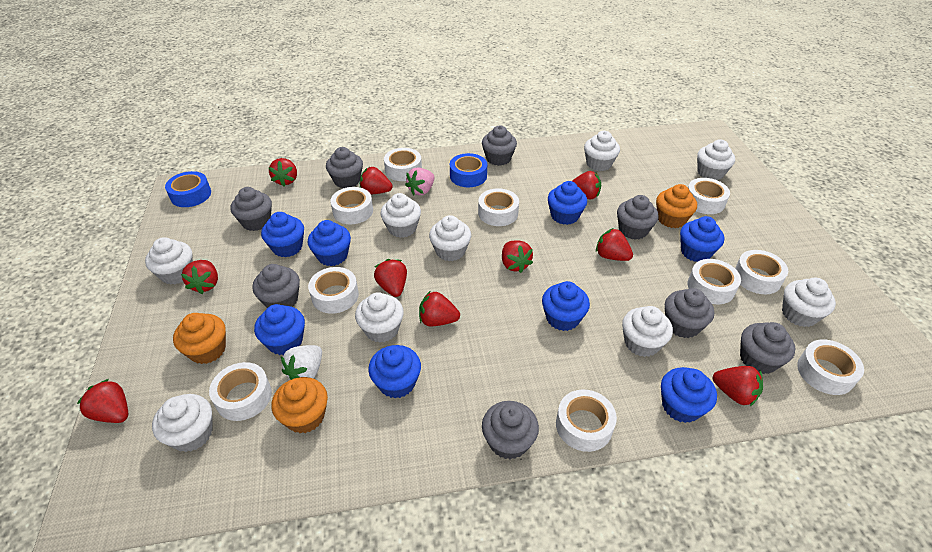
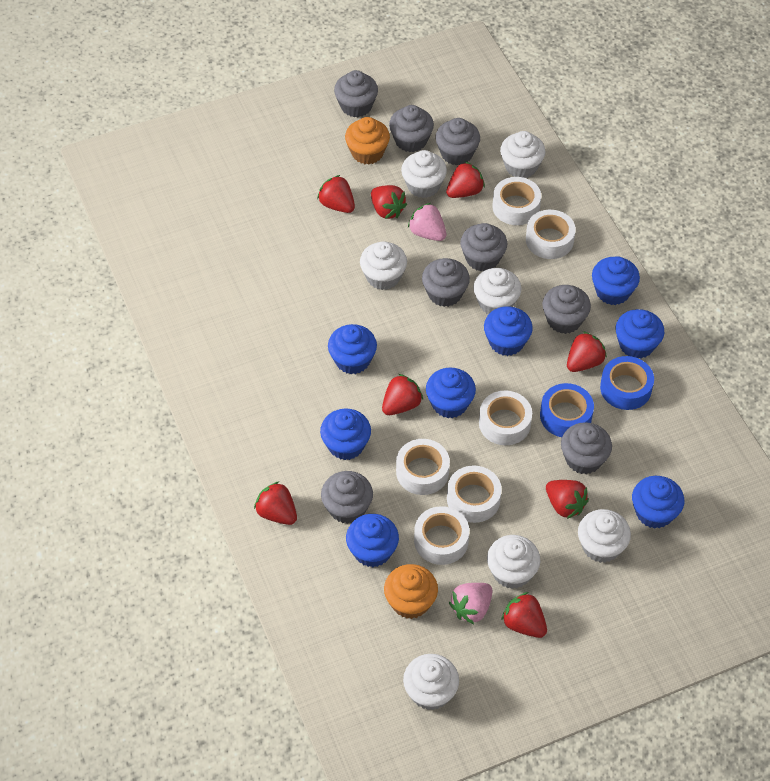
orange cupcake: 3 -> 2
pink strawberry: 1 -> 2
red strawberry: 10 -> 8
white cupcake: 9 -> 7
white strawberry: 1 -> 0
white tape: 10 -> 6

